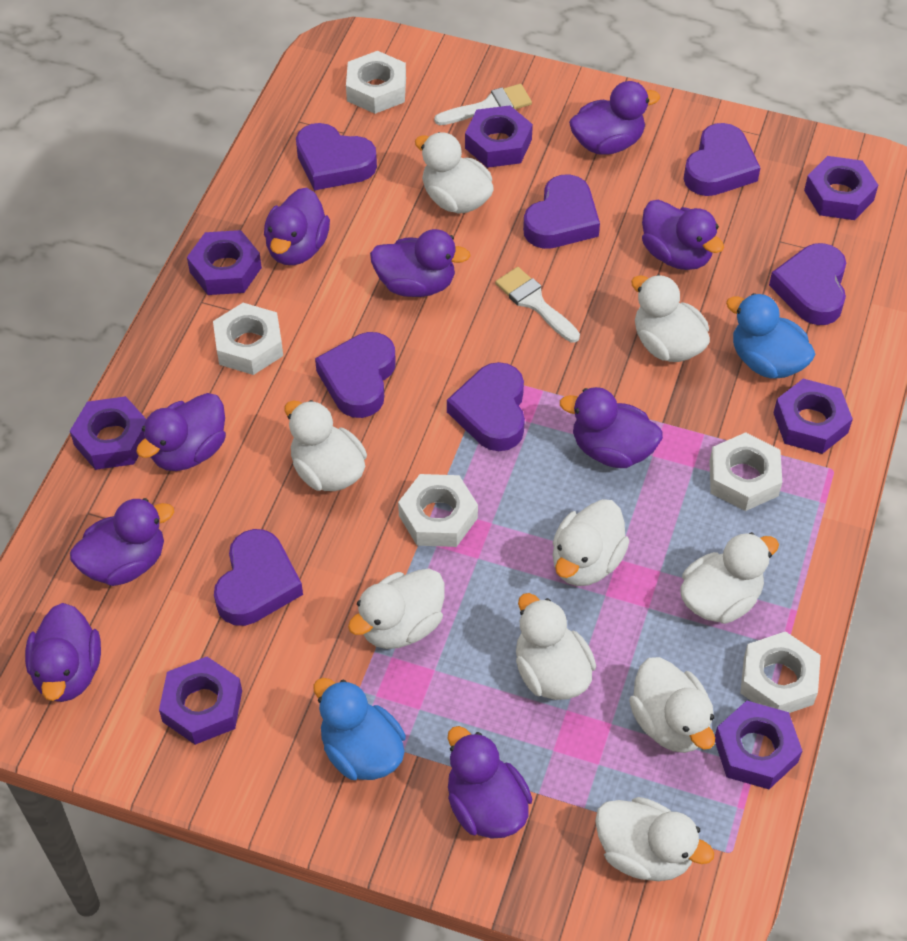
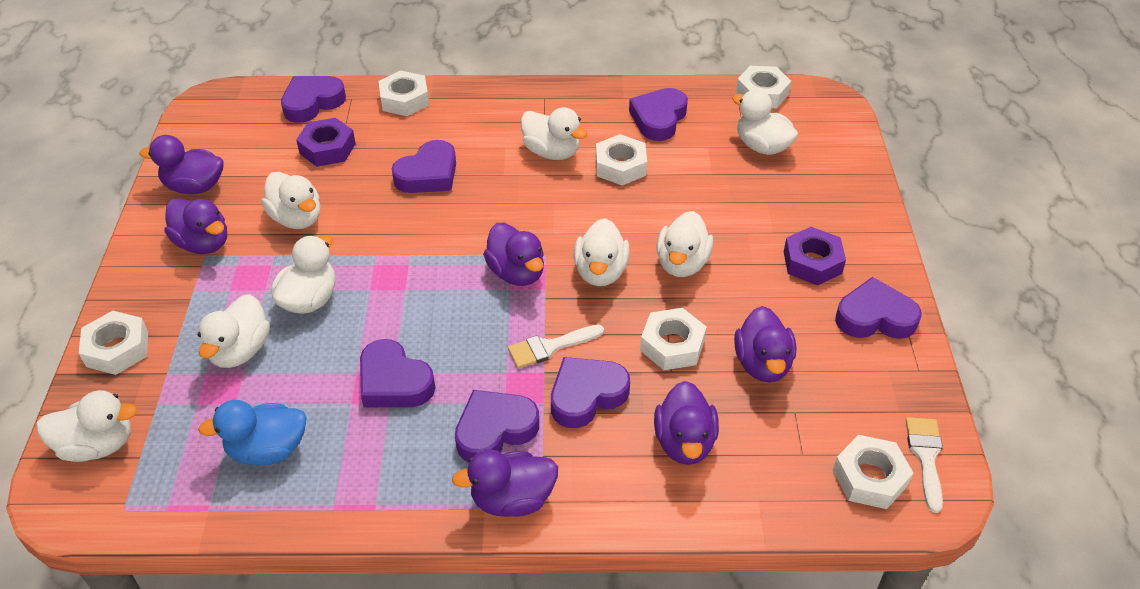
blue duck: 2 -> 1
purple duck: 9 -> 6
purple nut: 7 -> 2
white duck: 9 -> 8
white nut: 5 -> 6

